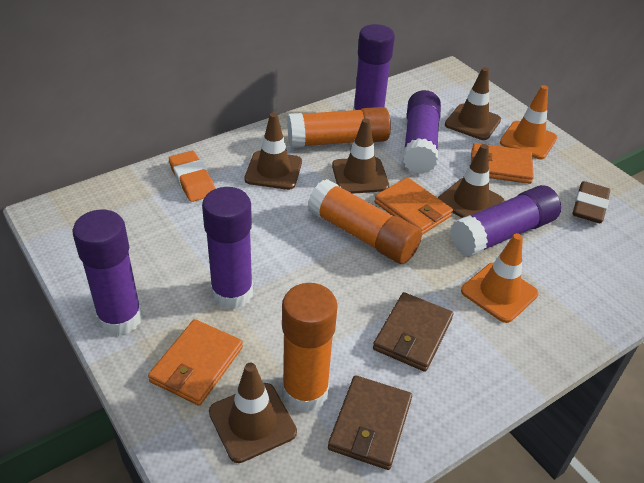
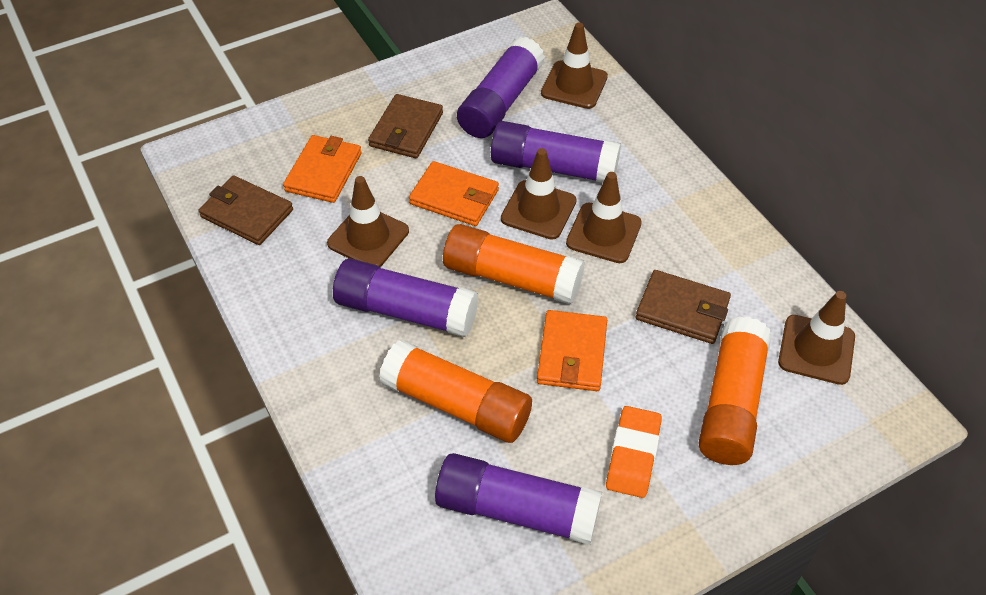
brown eraser: 1 -> 0
brown wallet: 2 -> 3
orange traffic cone: 2 -> 0
purple glue stick: 5 -> 4

